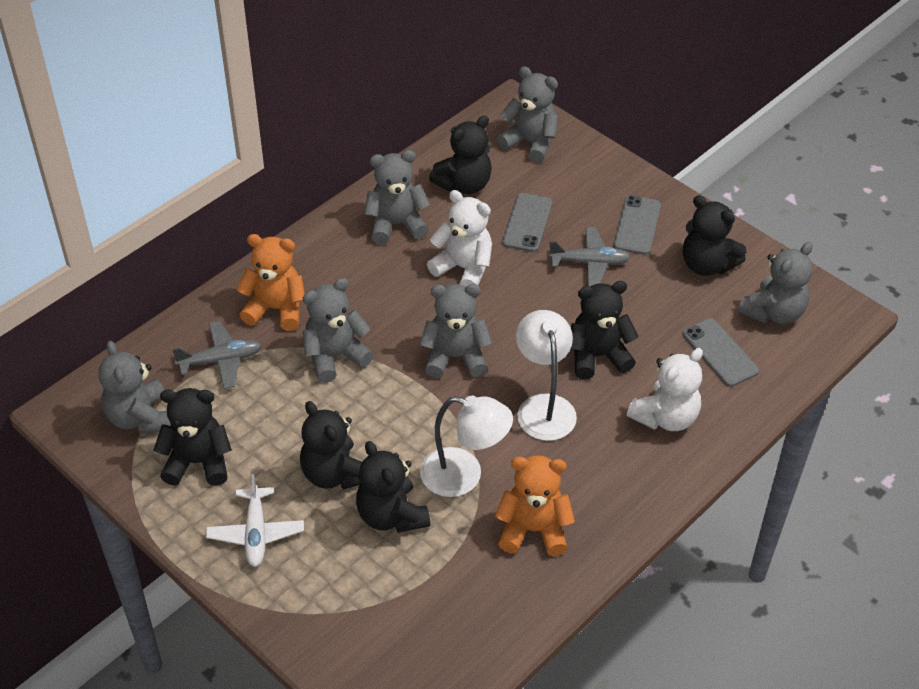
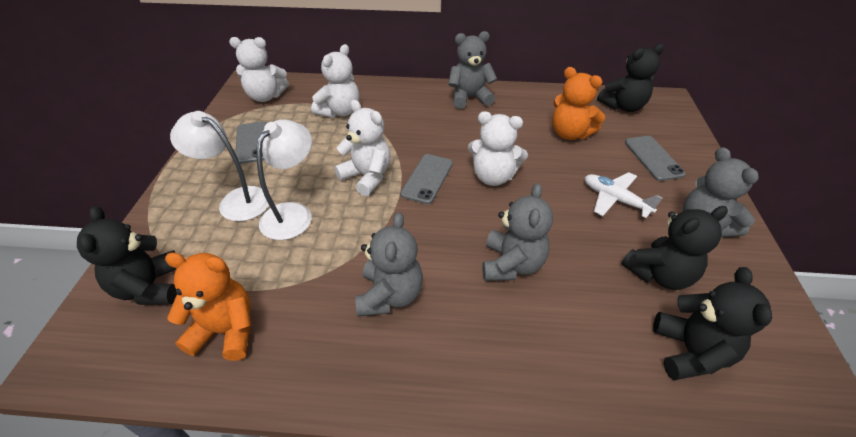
black teddy bear: 6 -> 4
grey plane: 2 -> 0
grey teddy bear: 6 -> 4
white teddy bear: 2 -> 4

